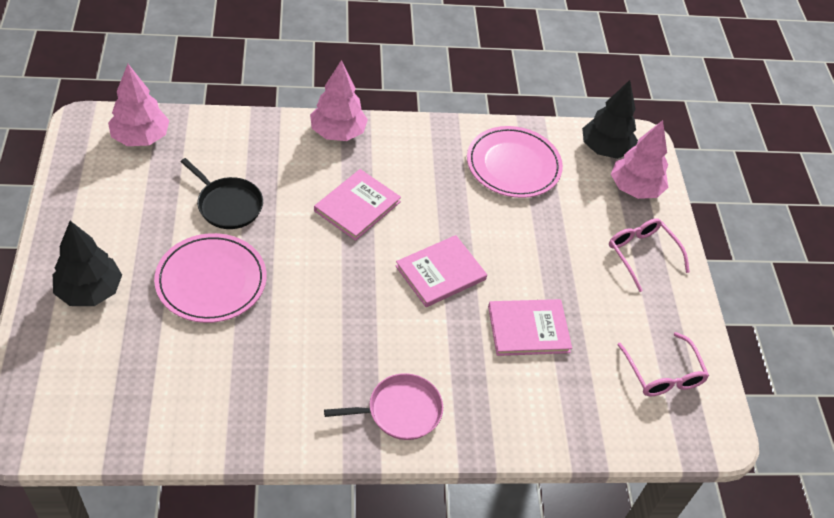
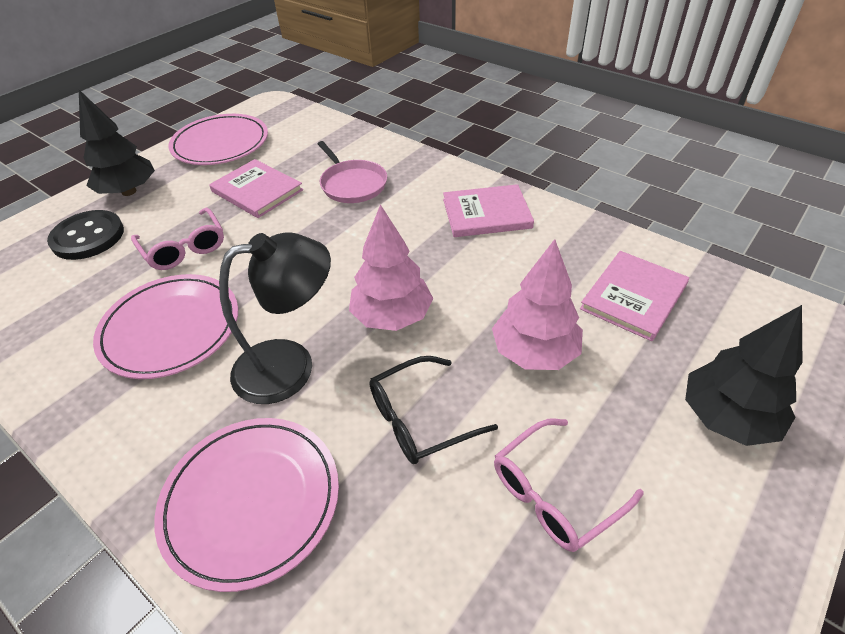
black button: 0 -> 1
black glasses: 0 -> 1
black lamp: 0 -> 1
black pan: 1 -> 0
pink plate: 2 -> 3
pink tree: 3 -> 2

